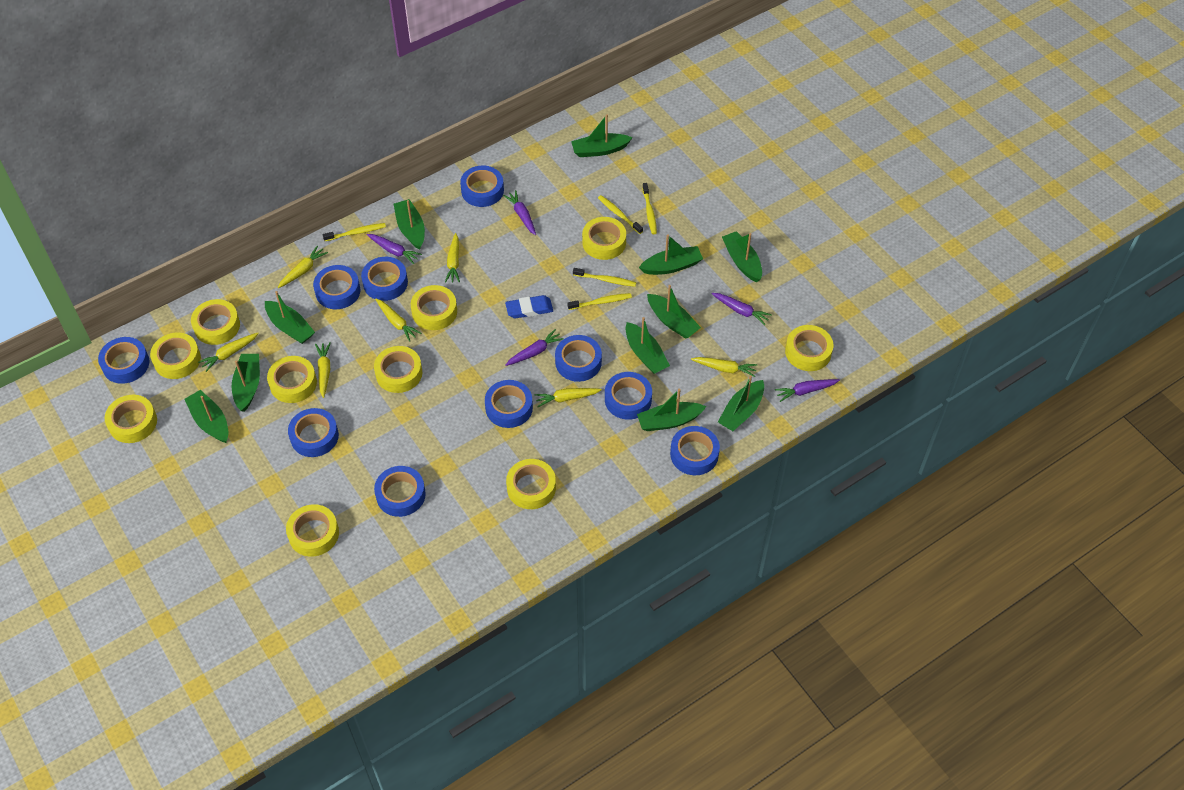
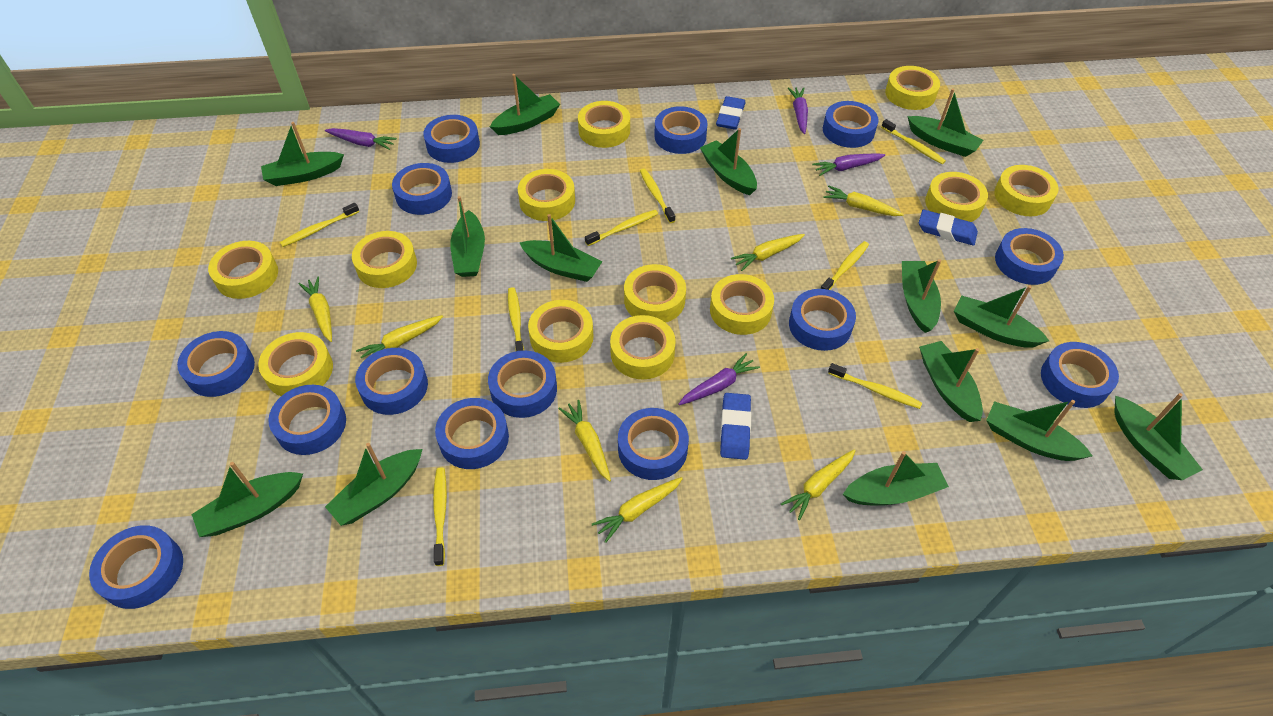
blue eraser: 1 -> 3
blue tape: 10 -> 14
green boat: 11 -> 14
purple carrot: 5 -> 4
yellow tape: 10 -> 12
yellow toothbrush: 5 -> 8

